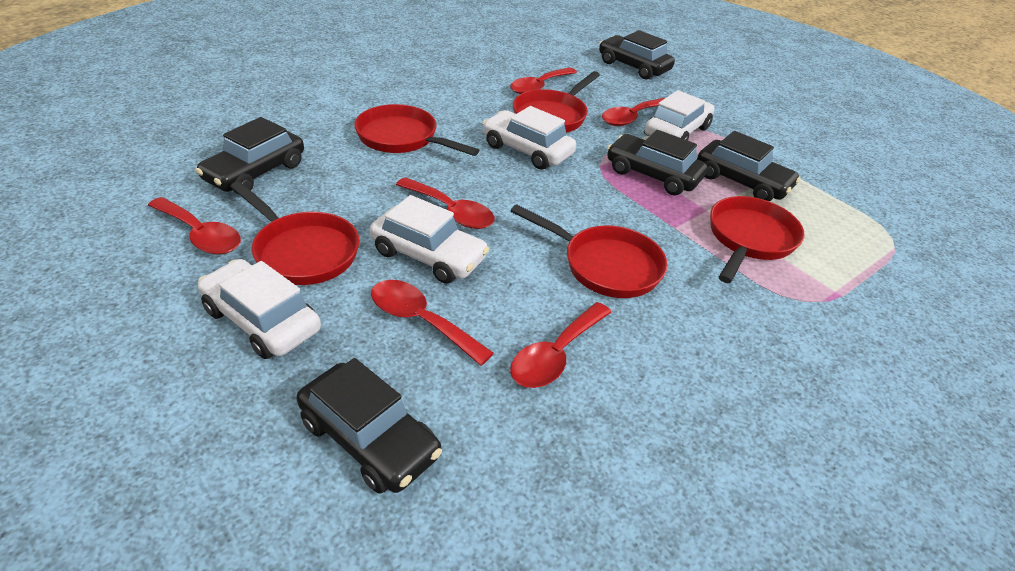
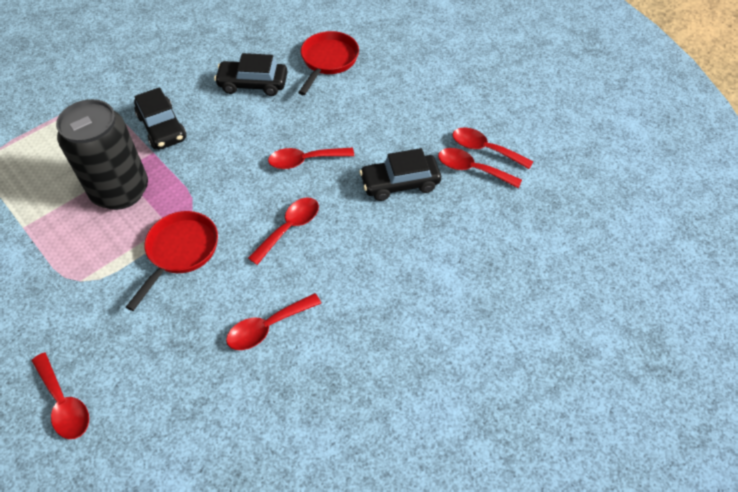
black can: 0 -> 1
black car: 5 -> 3
red pan: 5 -> 2
white car: 4 -> 0

